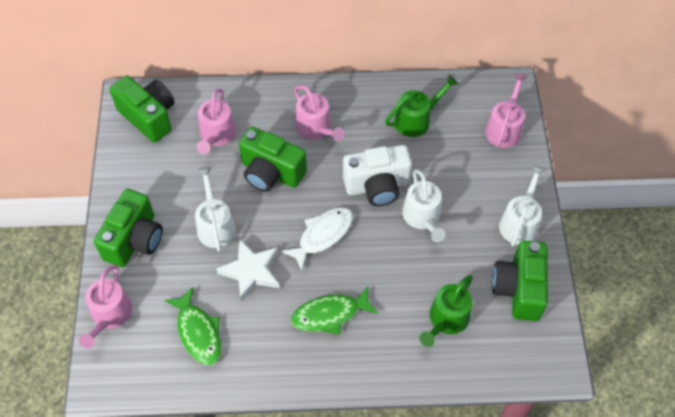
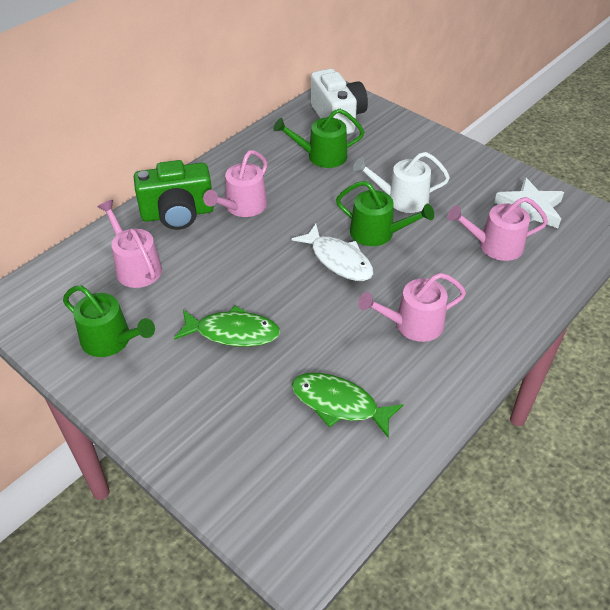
green camera: 4 -> 1
green watering can: 2 -> 3
white watering can: 3 -> 1

